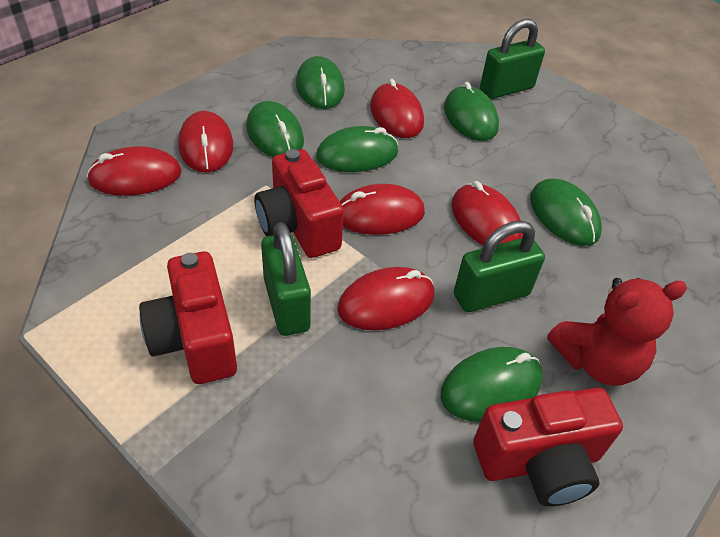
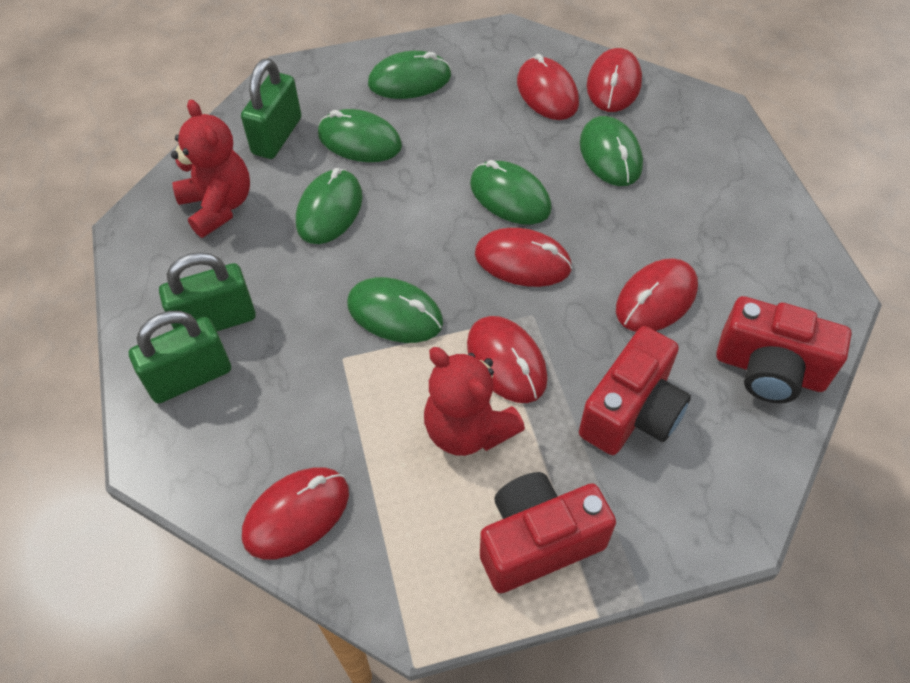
red teddy bear: 1 -> 2

